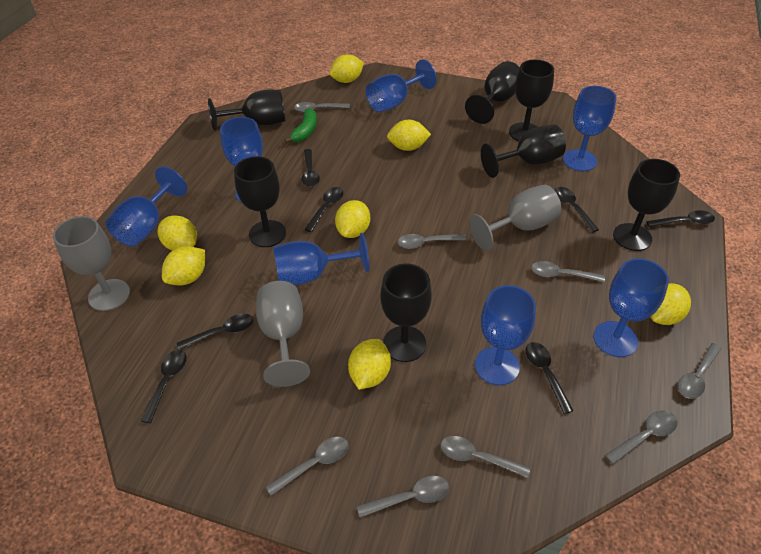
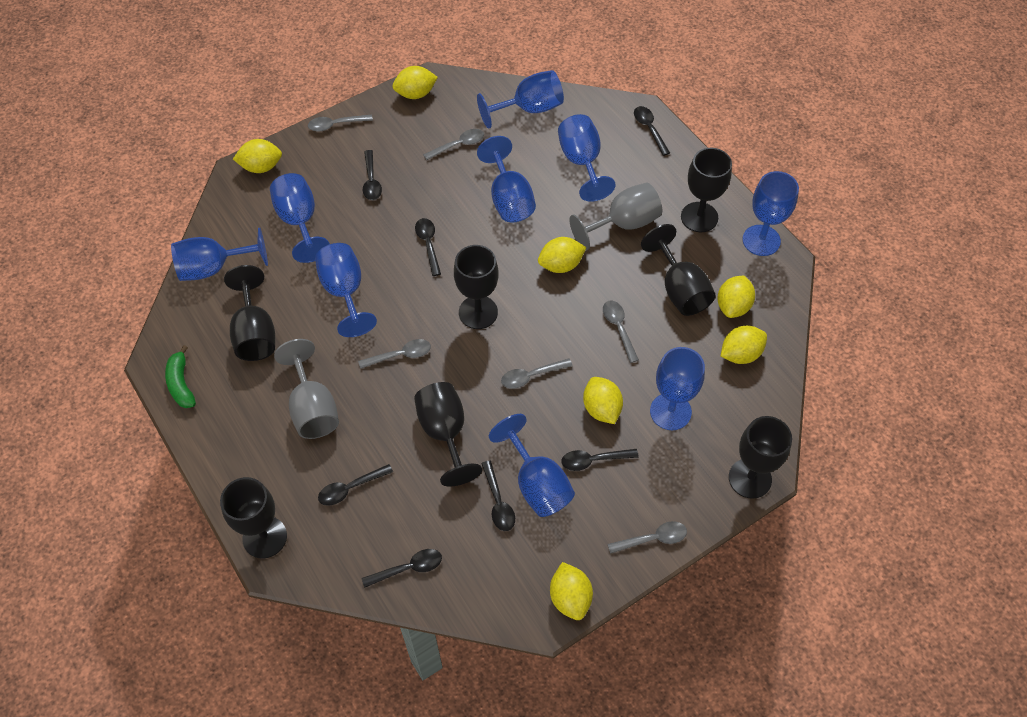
blue goblet: 7 -> 9
grey goblet: 3 -> 2
grey spoon: 8 -> 6

